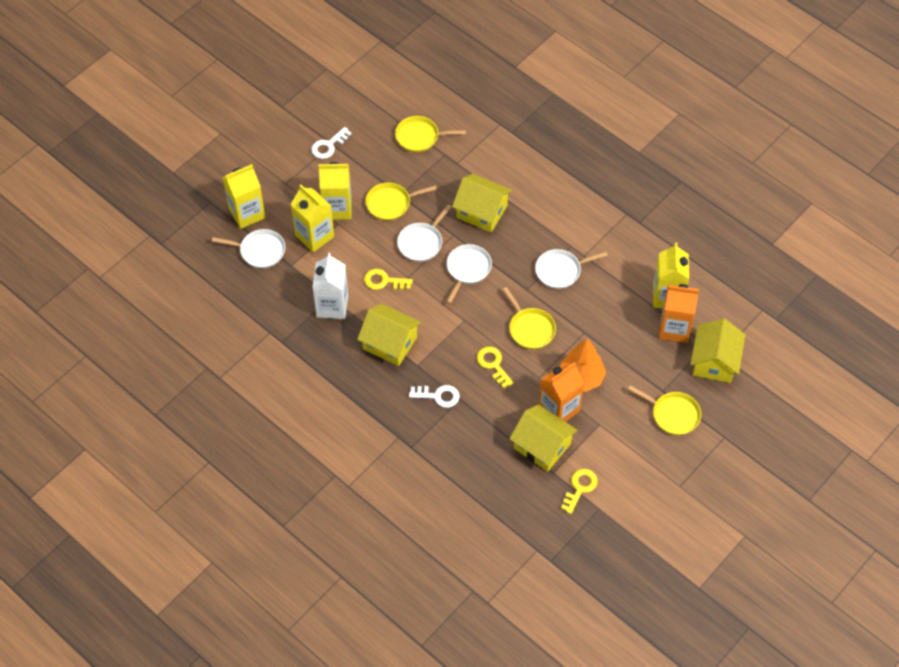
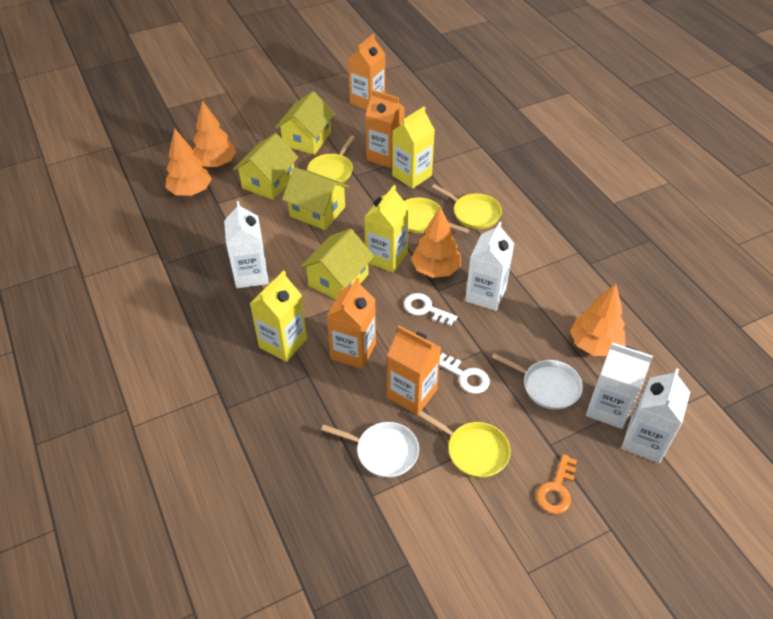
orange carton: 2 -> 4
orange key: 0 -> 1
orange tree: 1 -> 4
white carton: 1 -> 4
white pan: 4 -> 2
yellow carton: 4 -> 3
yellow key: 3 -> 0

